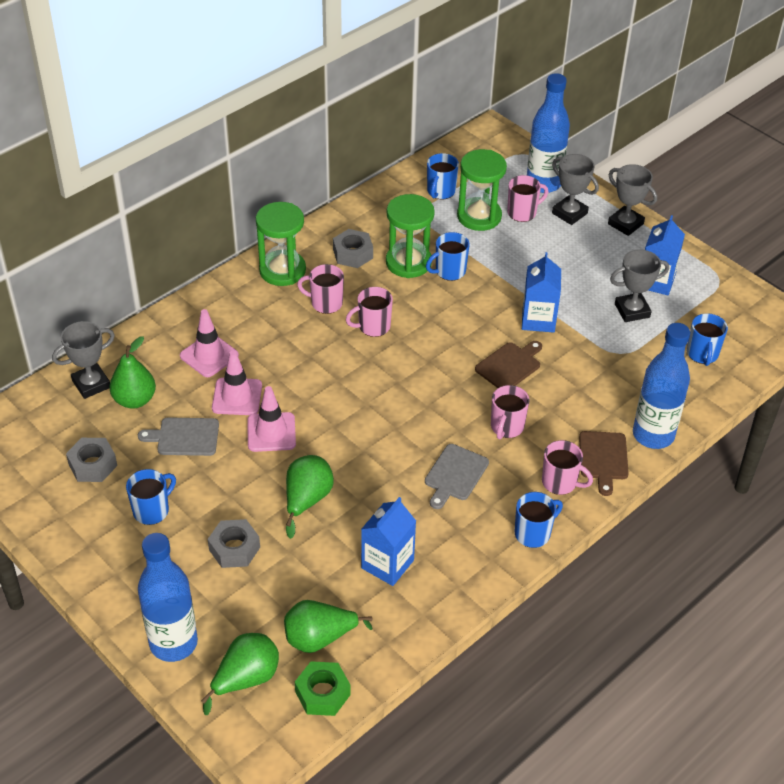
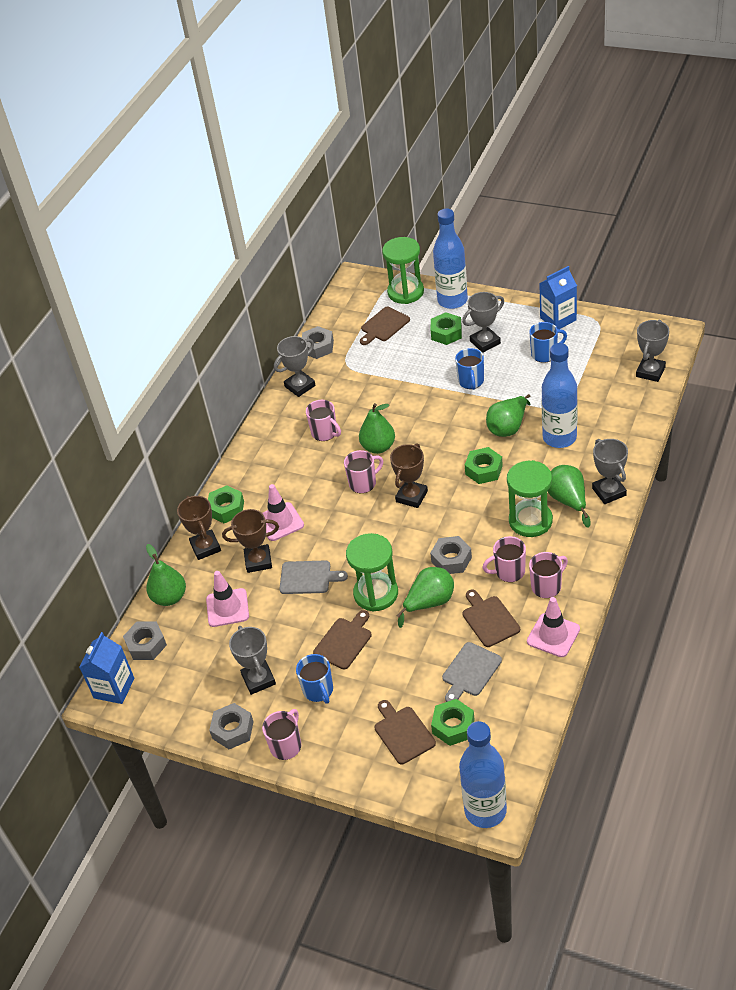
blue carton: 3 -> 2
blue mug: 5 -> 3
brown cutting board: 2 -> 4
brown trophy: 0 -> 3
green nut: 1 -> 4
green pear: 4 -> 5
grey nut: 3 -> 4
grey trophy: 4 -> 5

